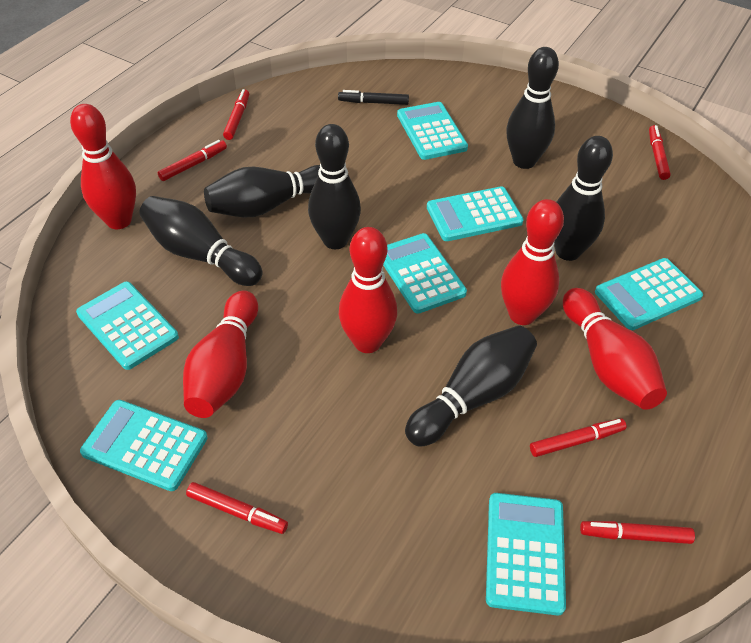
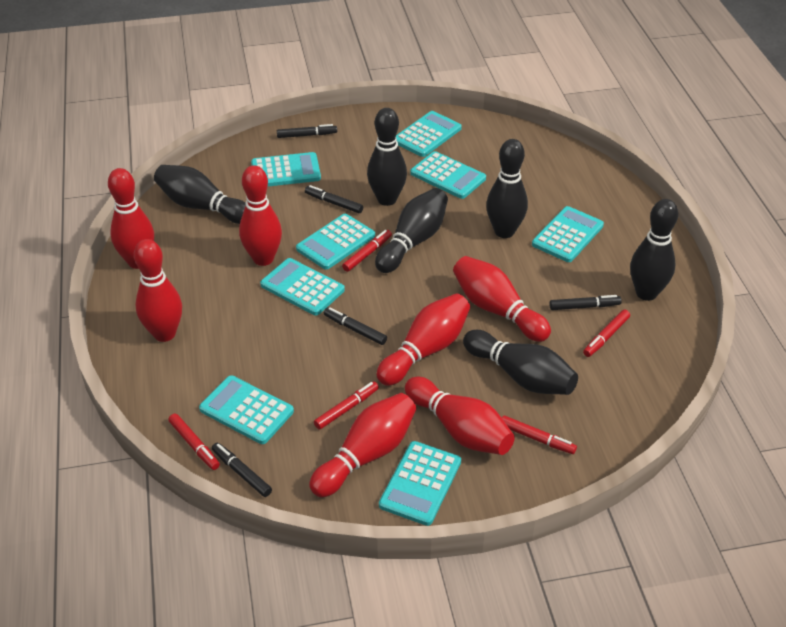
black marker: 1 -> 5
red bowling pin: 5 -> 7
red marker: 6 -> 5
turquoise calculator: 7 -> 8

